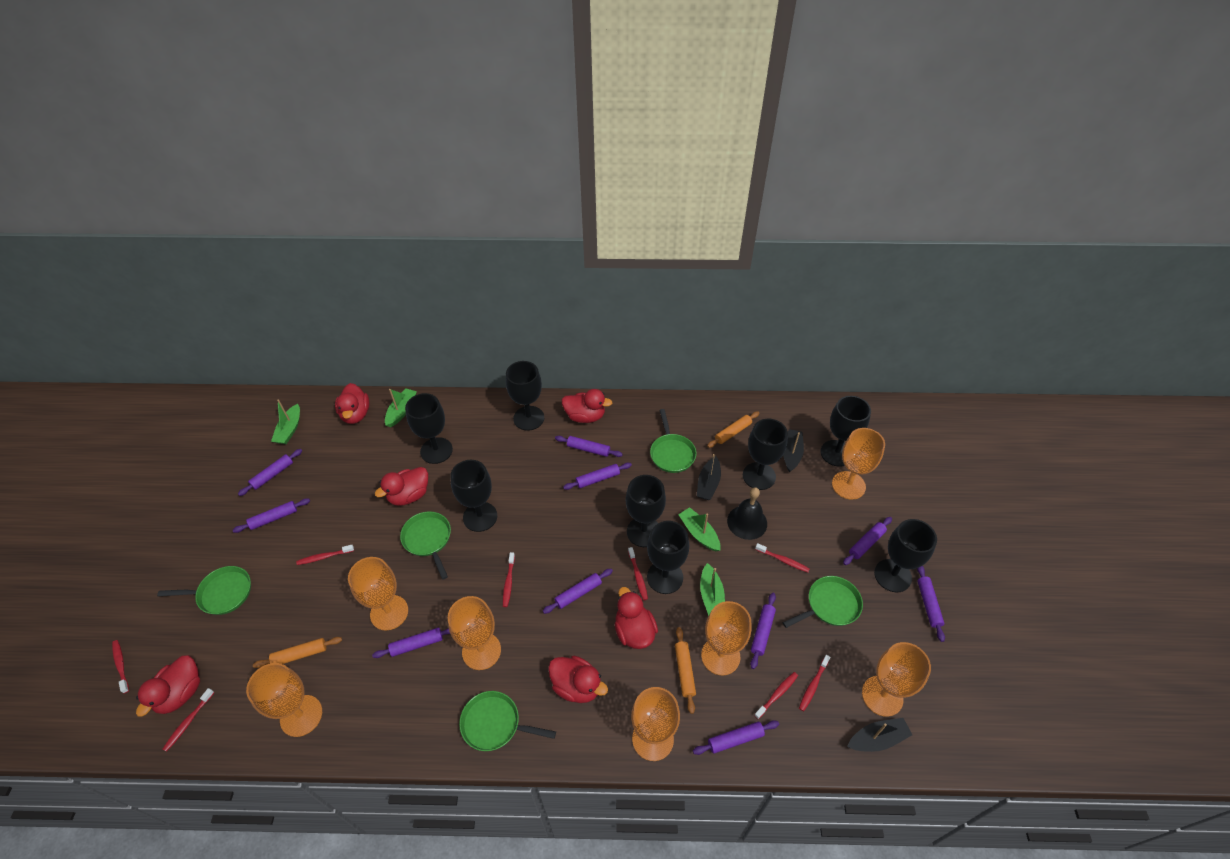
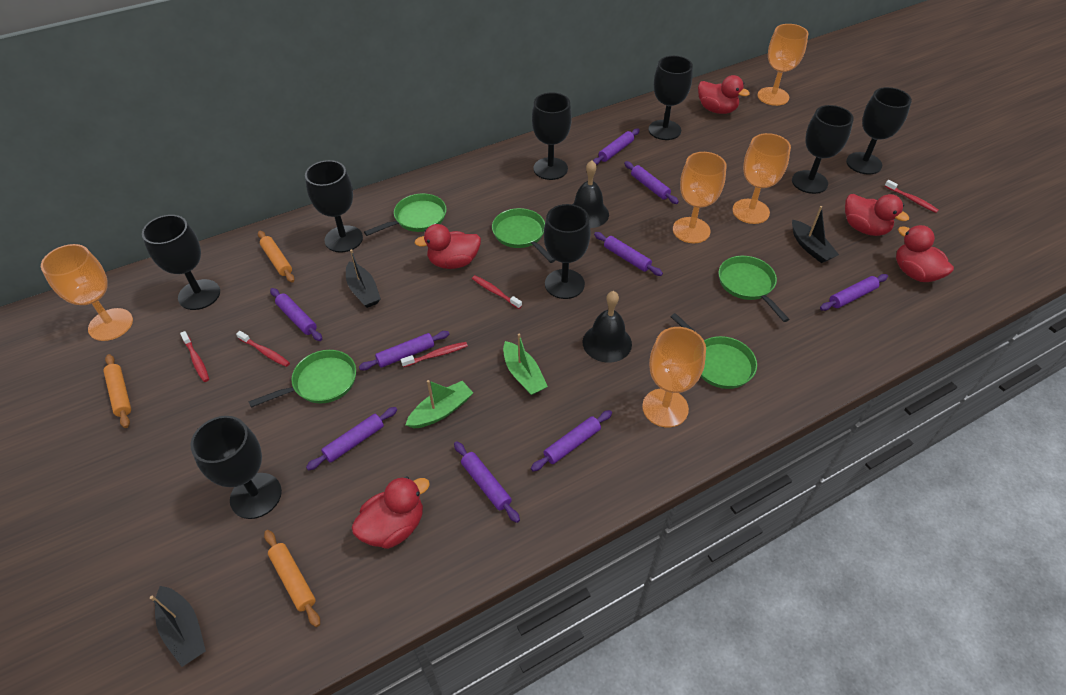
black bell: 1 -> 2
green boat: 4 -> 2
orange goblet: 7 -> 5
purple rolling pin: 10 -> 9
red duck: 6 -> 5
red toothbrush: 8 -> 5

